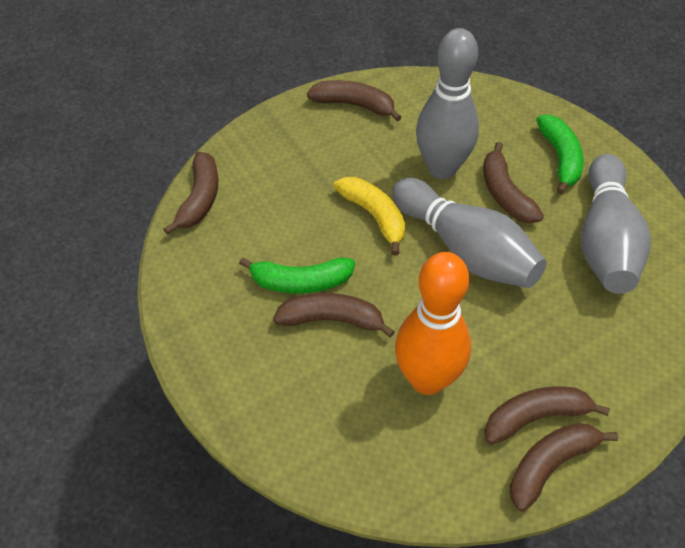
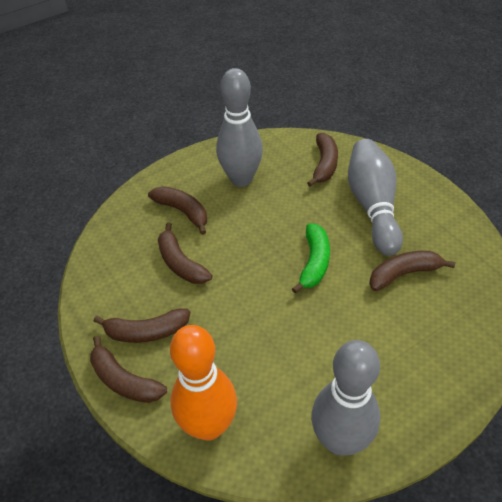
green banana: 2 -> 1
yellow banana: 1 -> 0

